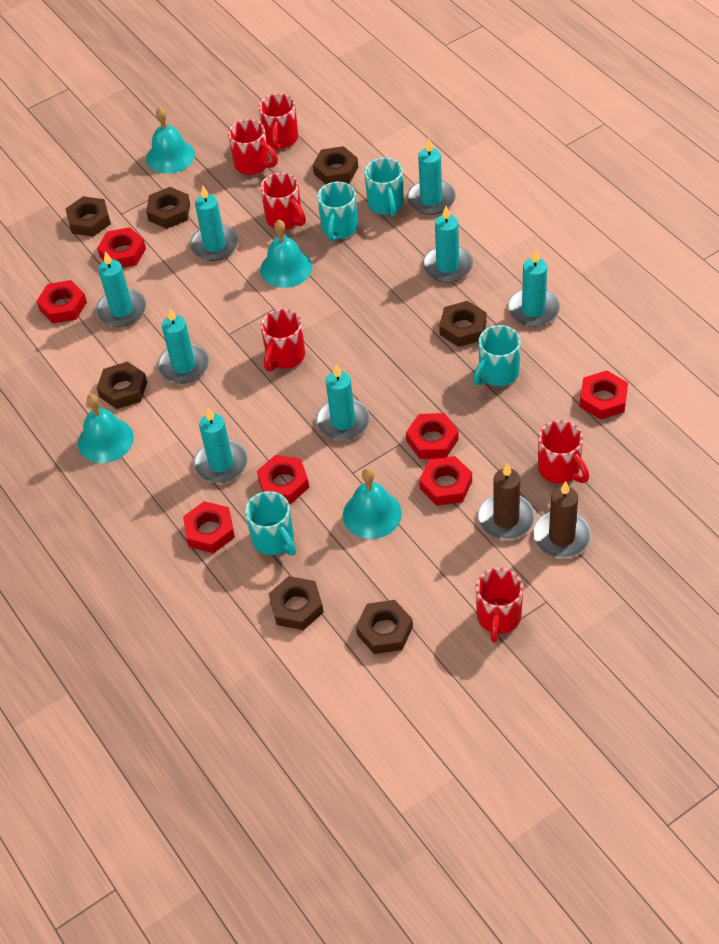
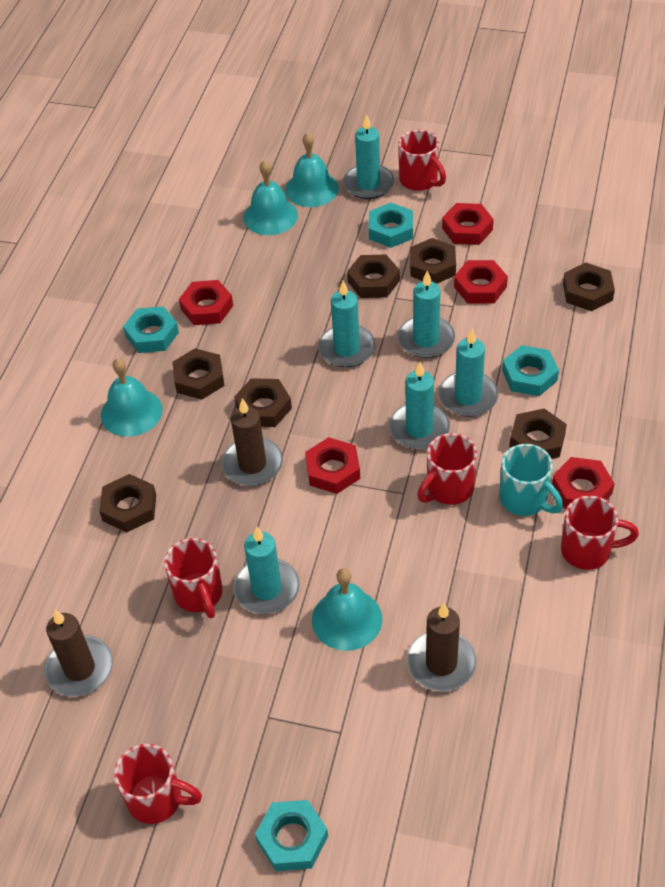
brown candle: 2 -> 3
red mug: 6 -> 5
red nut: 7 -> 5
turquoise candle: 8 -> 6
turquoise mug: 4 -> 1
turquoise nut: 0 -> 4

